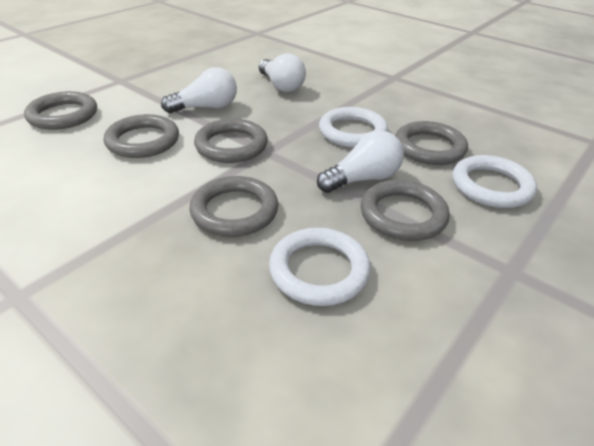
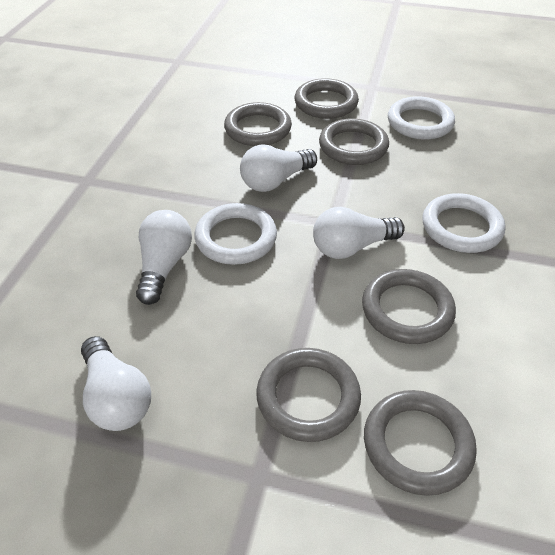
white light bulb: 3 -> 4

